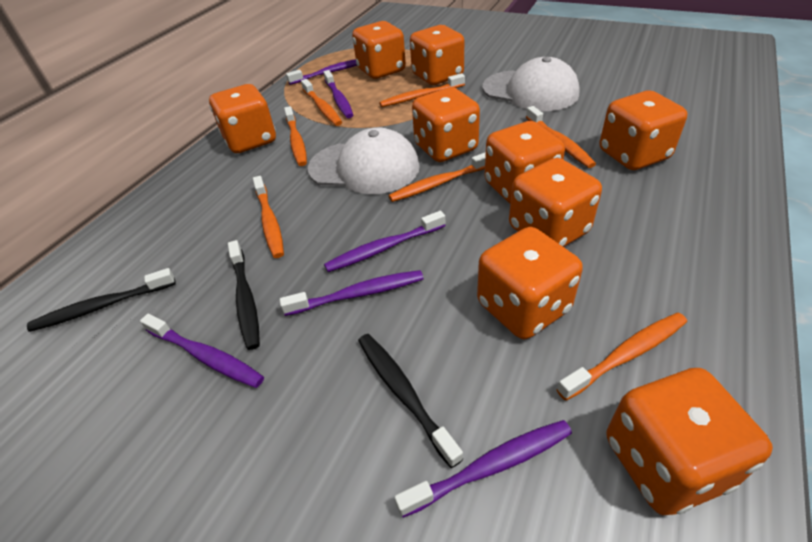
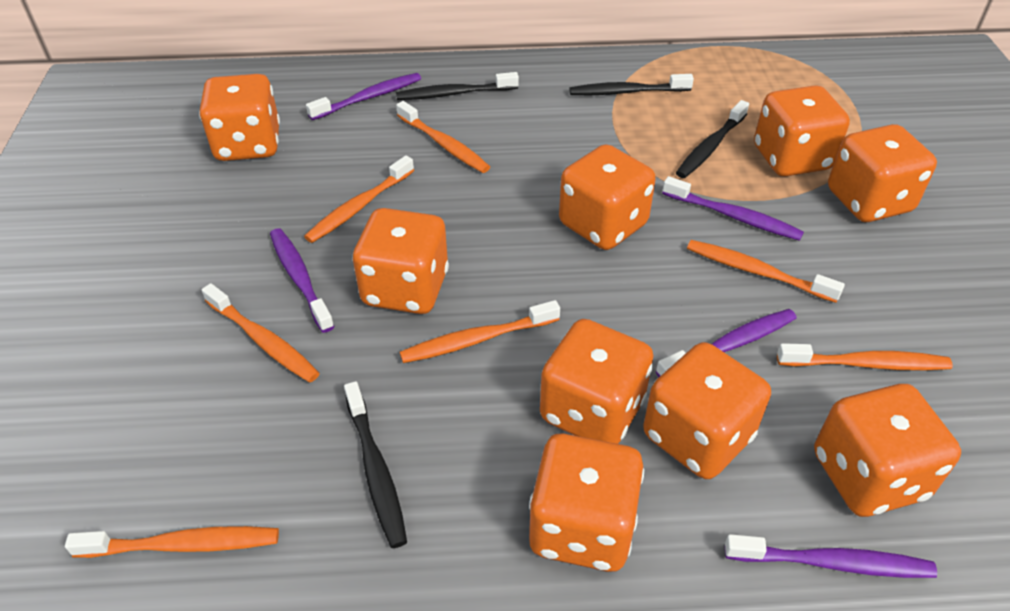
black toothbrush: 3 -> 4
purple toothbrush: 6 -> 5
white cap: 2 -> 0

